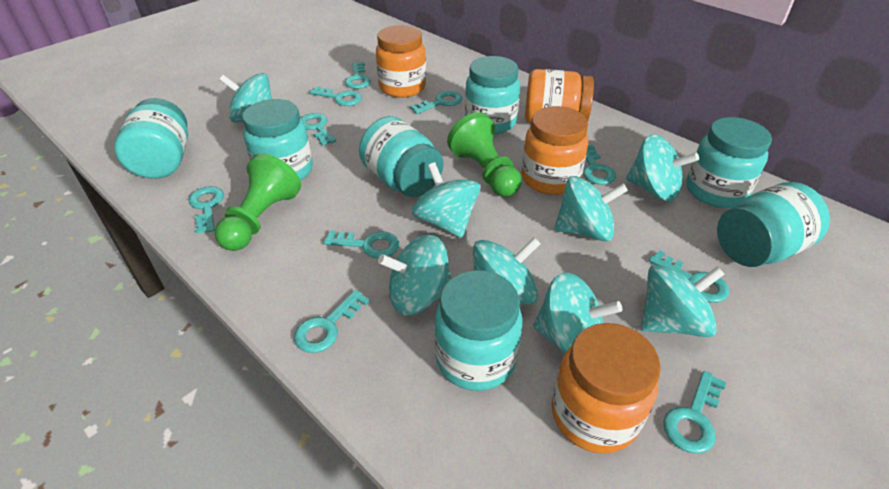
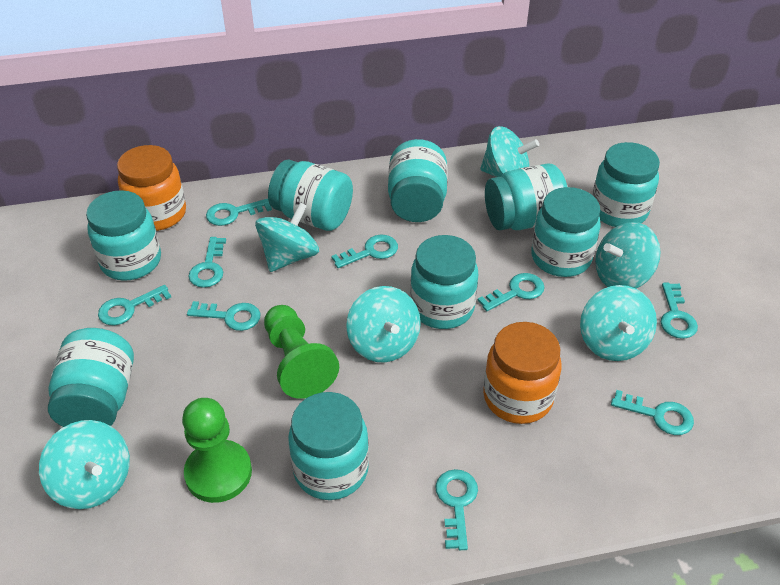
orange jar: 4 -> 2
turquoise jar: 7 -> 9
turquoise key: 10 -> 9
turquoise spinning top: 8 -> 6

